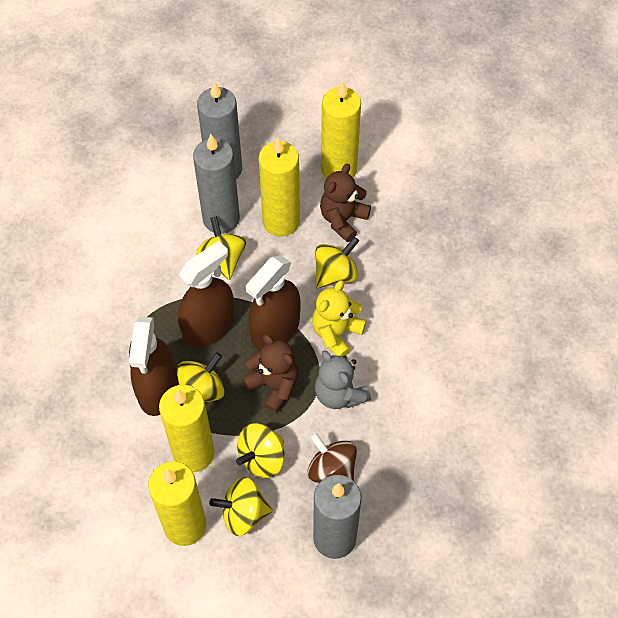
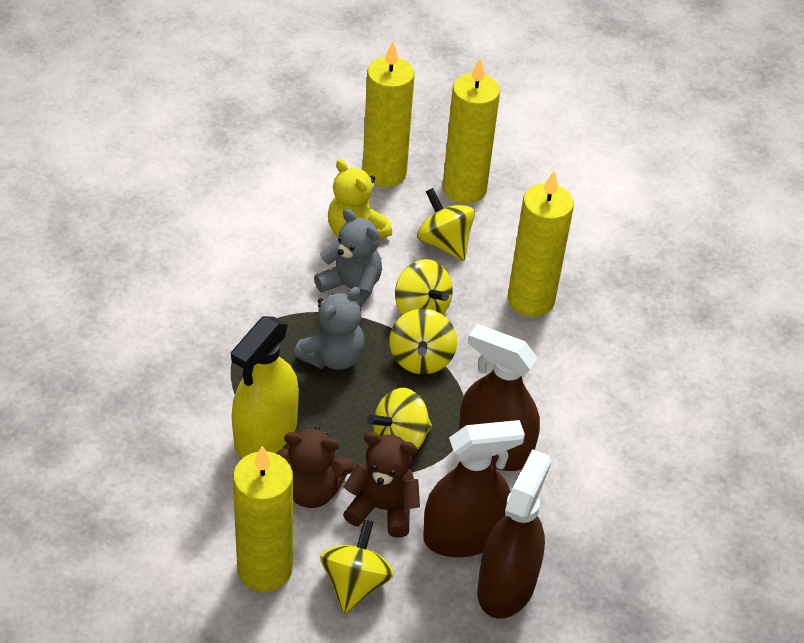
brown spinning top: 1 -> 0
grey candle: 3 -> 0
grey teddy bear: 1 -> 2
yellow spray bottle: 0 -> 1

